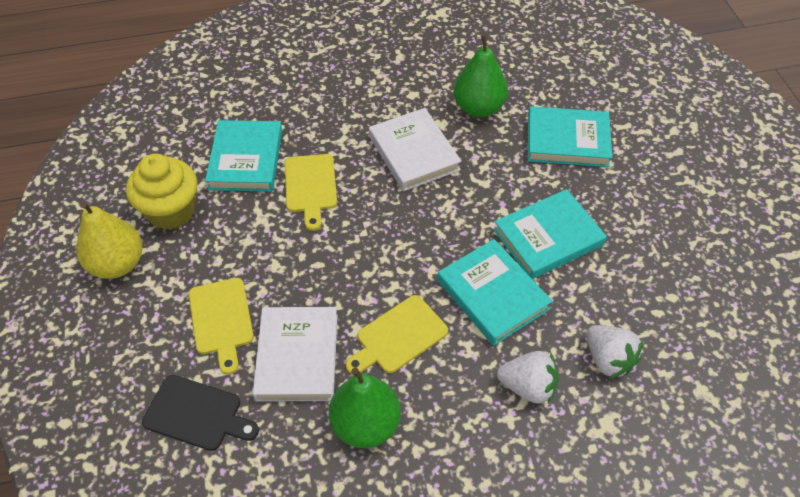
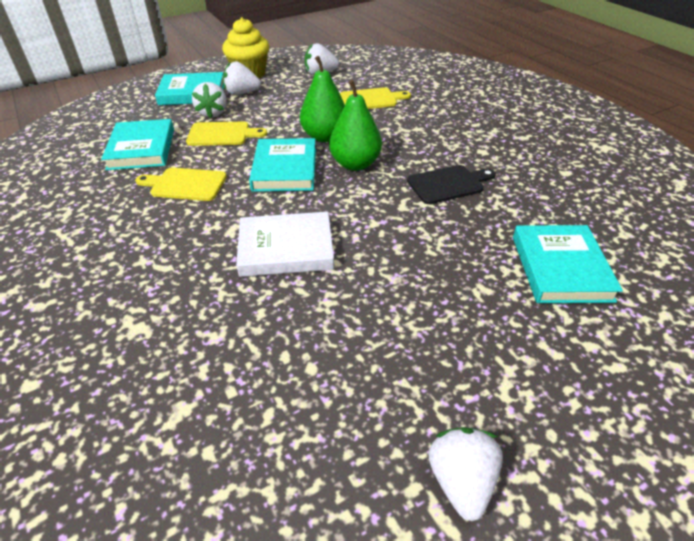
white book: 2 -> 1
white strawberry: 2 -> 4
yellow pear: 1 -> 0

